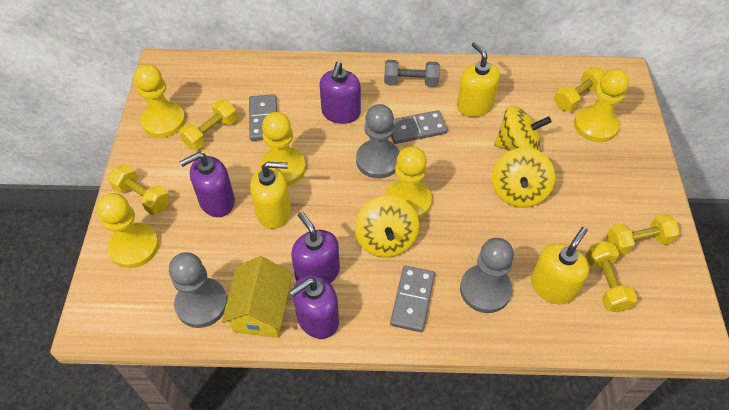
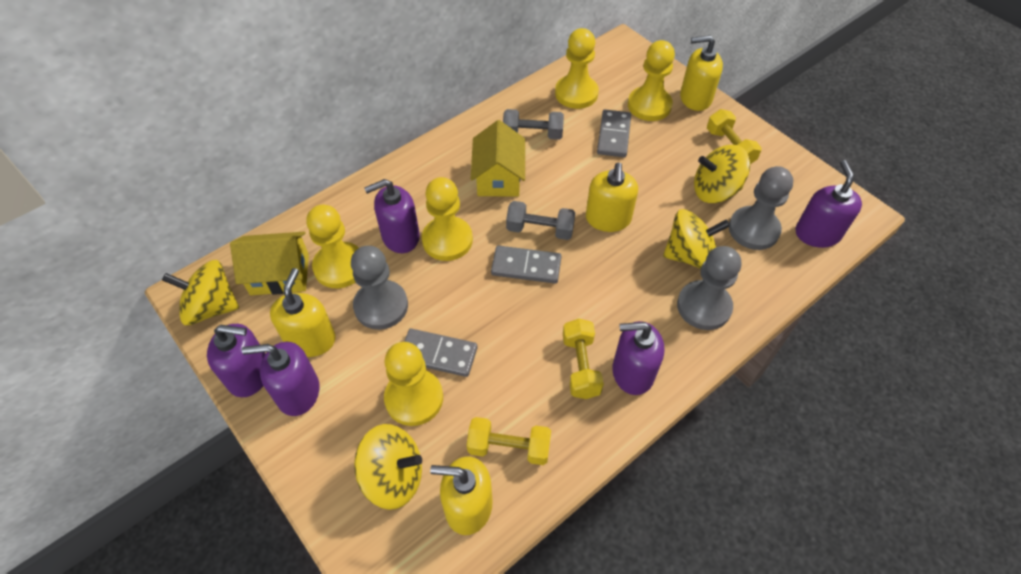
grey dumbbell: 1 -> 2
purple soap dispenser: 4 -> 5
yellow dumbbell: 5 -> 3
yellow house: 1 -> 2
yellow soap dispenser: 3 -> 4
yellow spinning top: 3 -> 4

